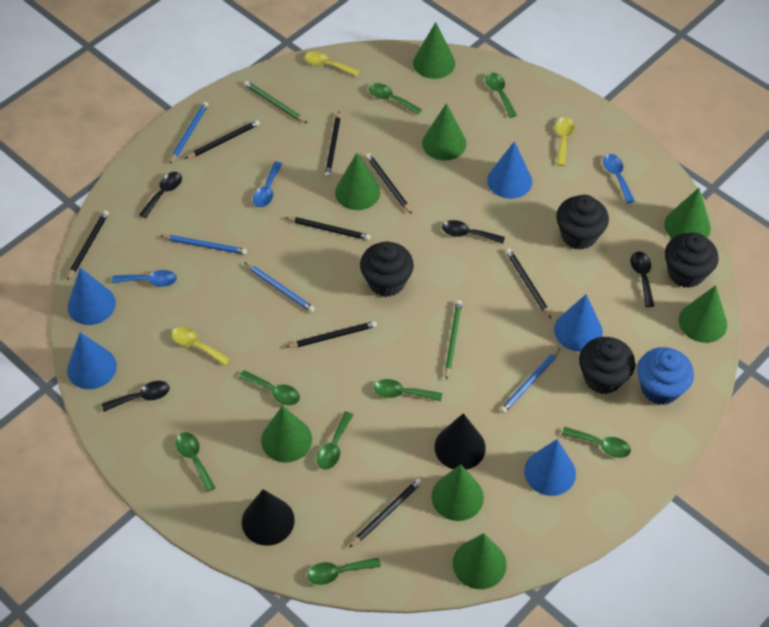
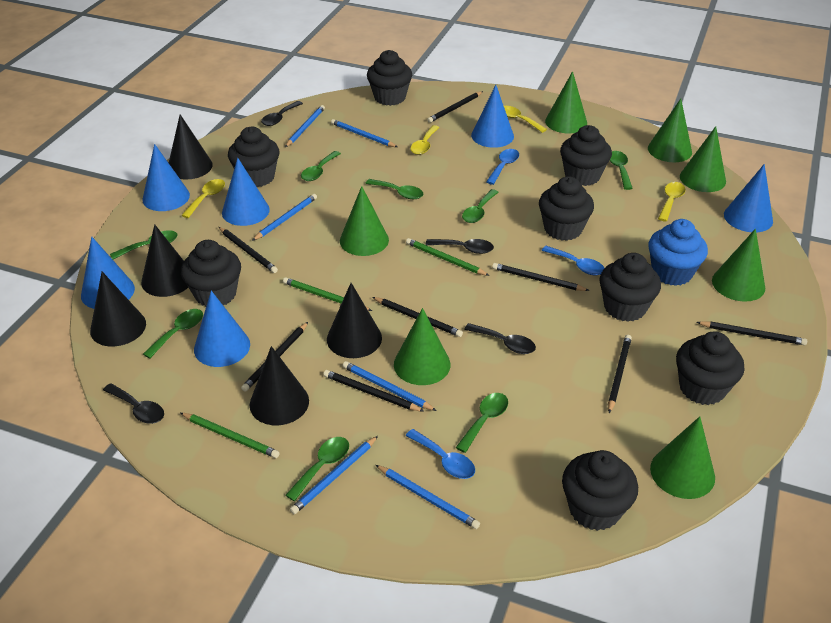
black cone: 2 -> 5
black cupcake: 4 -> 8
blue cone: 5 -> 6
blue pencil: 4 -> 6
green cone: 8 -> 7
green pencil: 2 -> 3
yellow spoon: 3 -> 4

